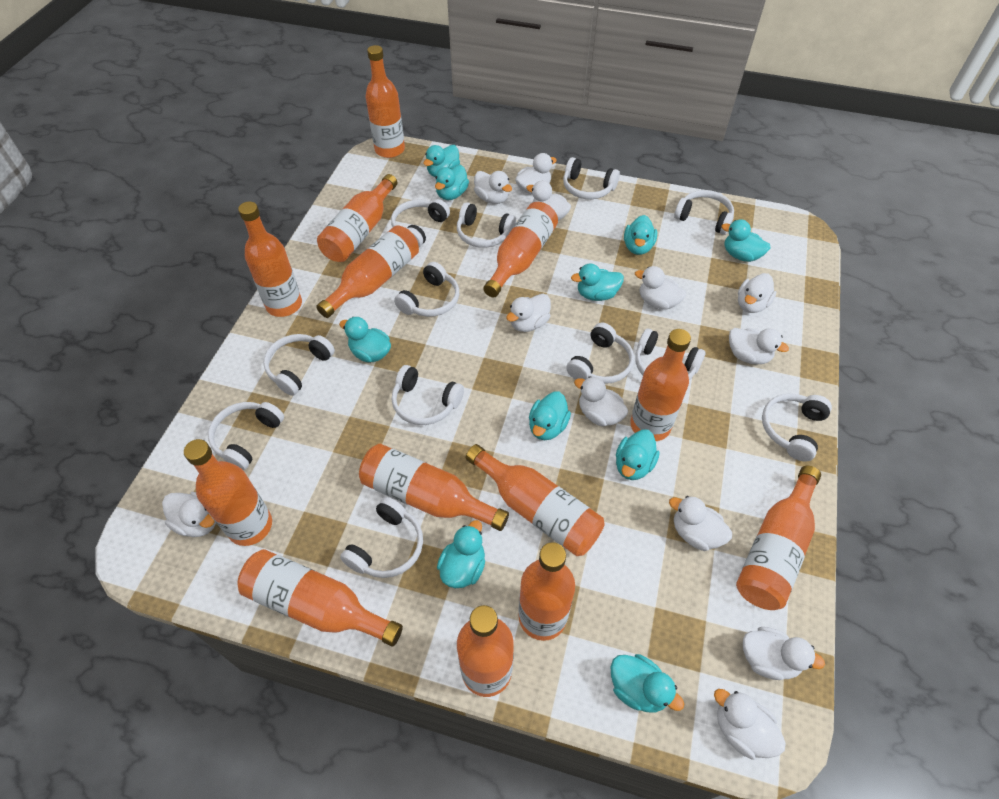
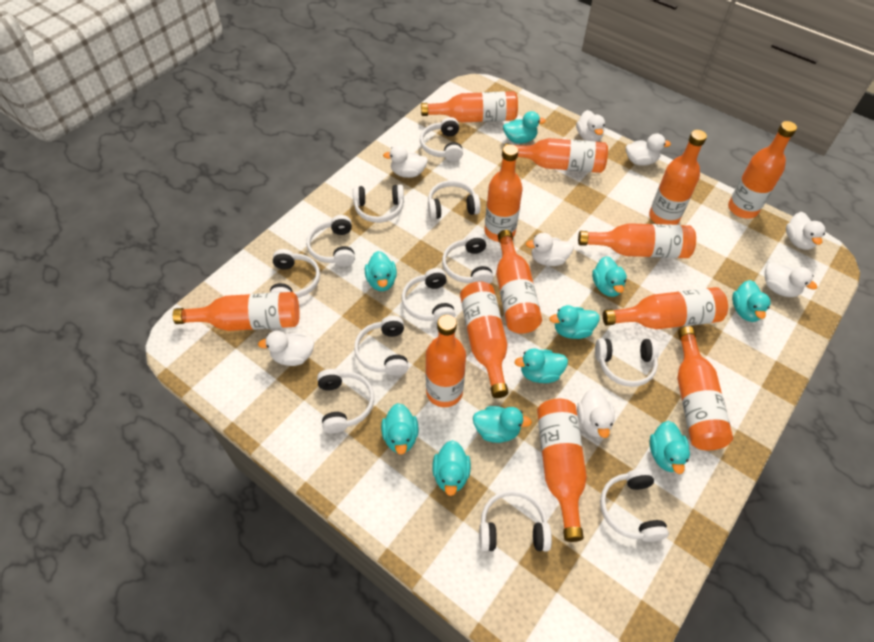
white duck: 12 -> 8

